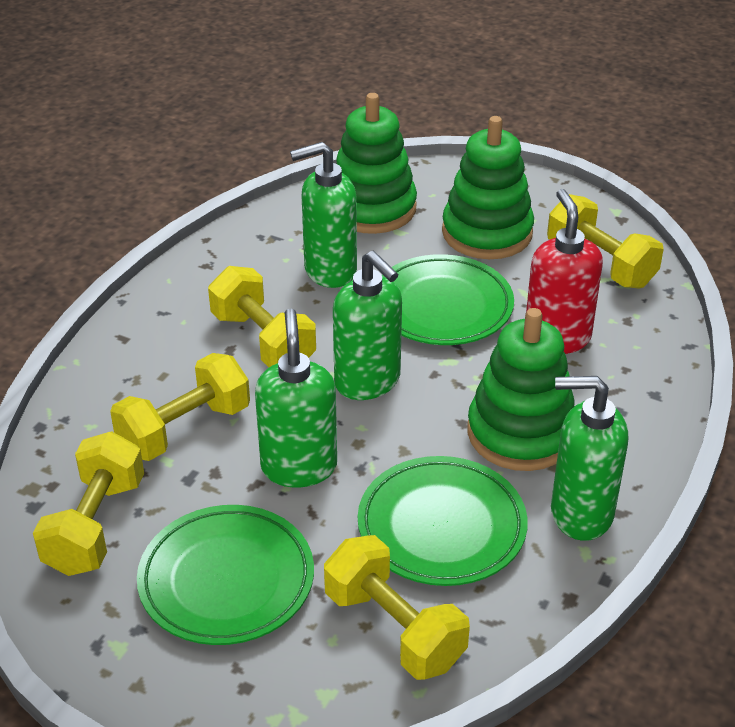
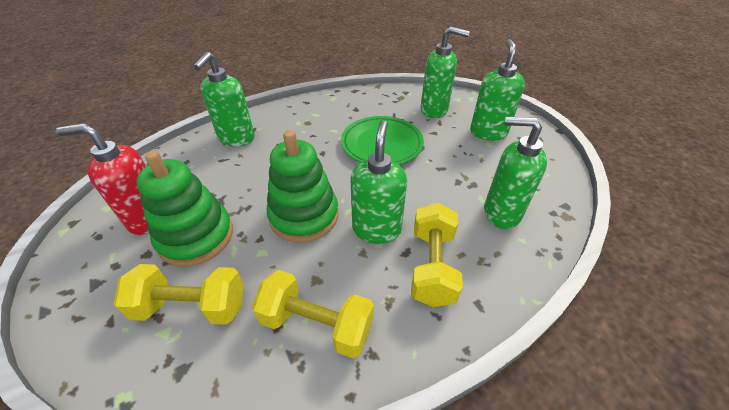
green plate: 3 -> 1
green soap dispenser: 4 -> 5
green stacking toy: 3 -> 2
yellow dumbbell: 5 -> 3

